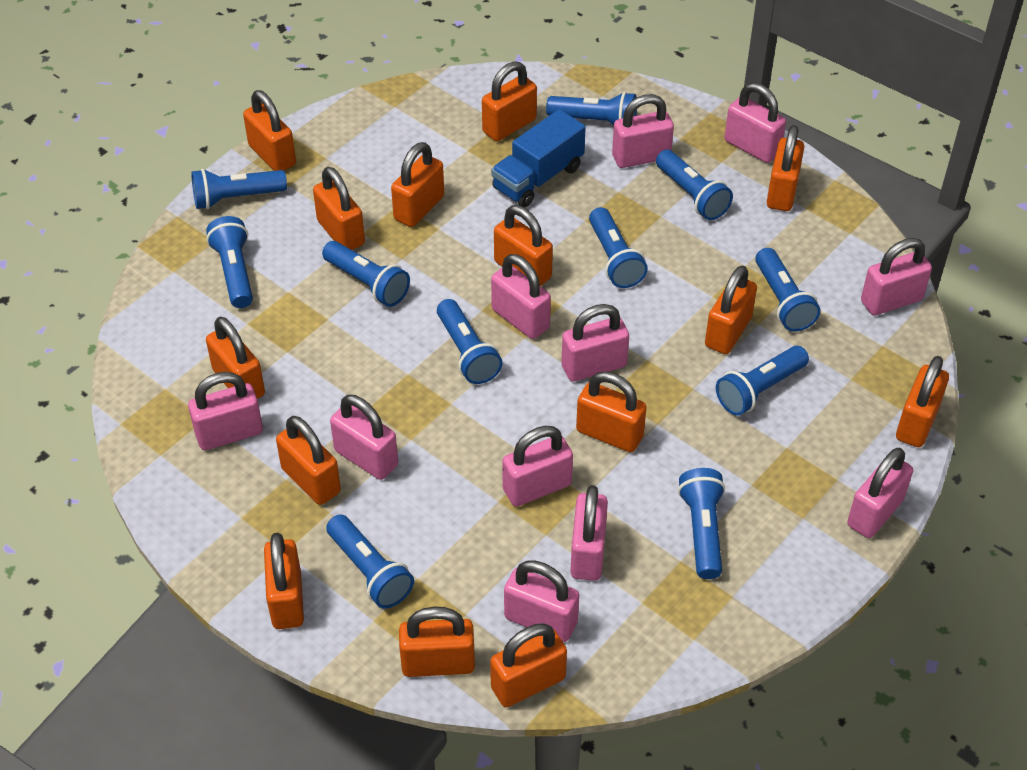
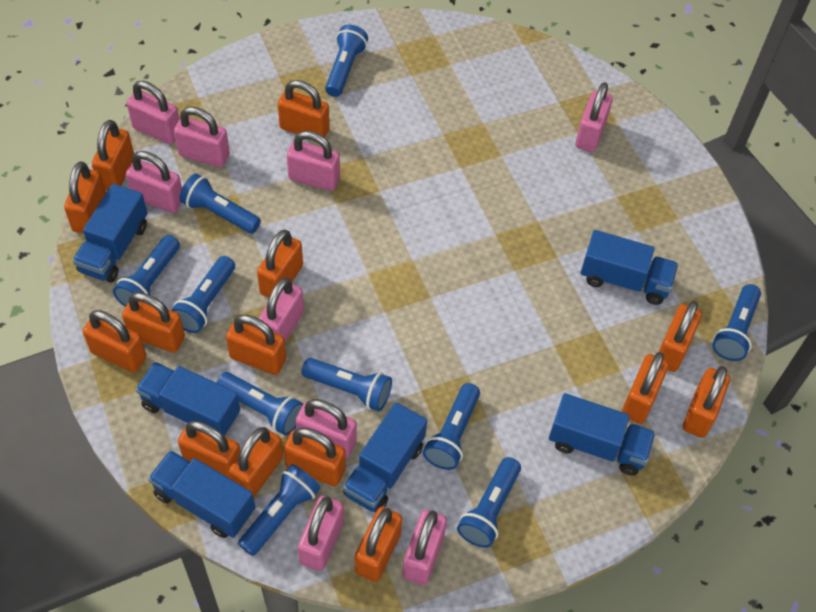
blue flashlight: 11 -> 10
blue truck: 1 -> 6
pink padlock: 11 -> 9

